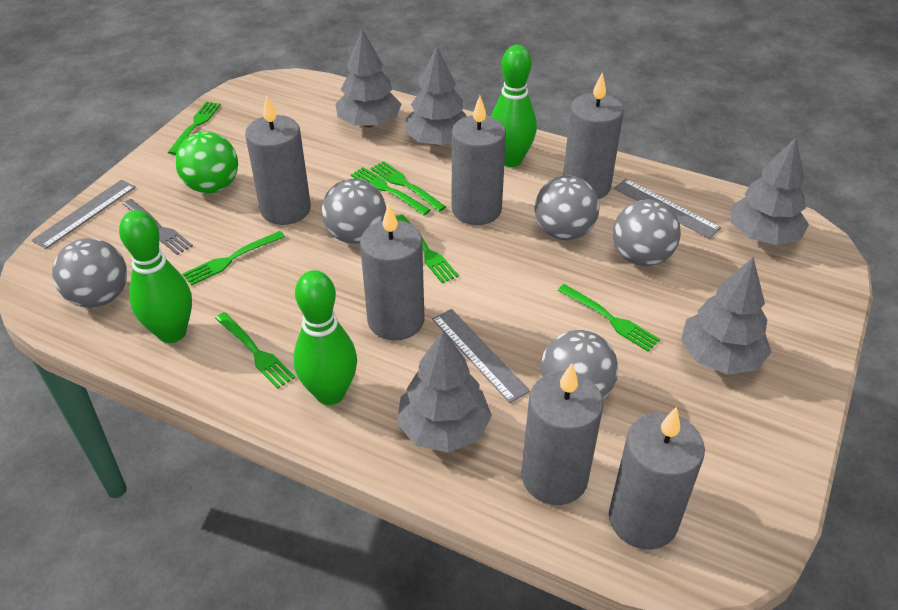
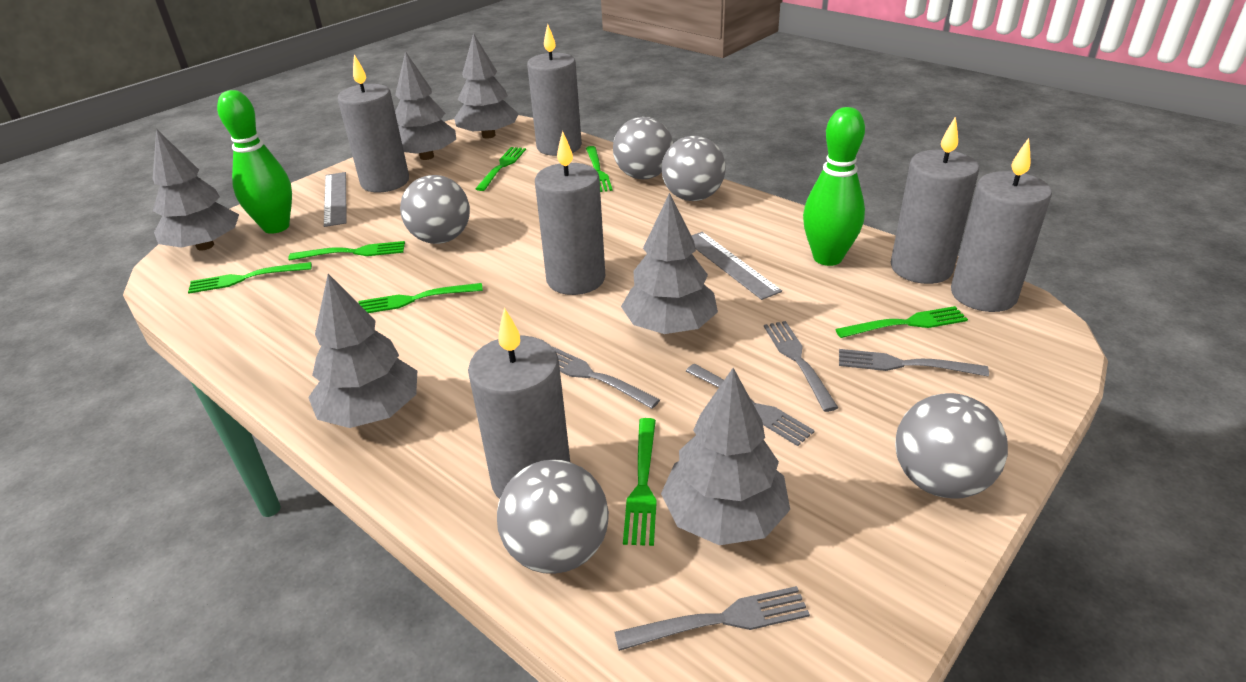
green ball: 1 -> 0
green bowling pin: 3 -> 2
grey fork: 1 -> 5
grey ruler: 3 -> 2
grey tree: 5 -> 6

